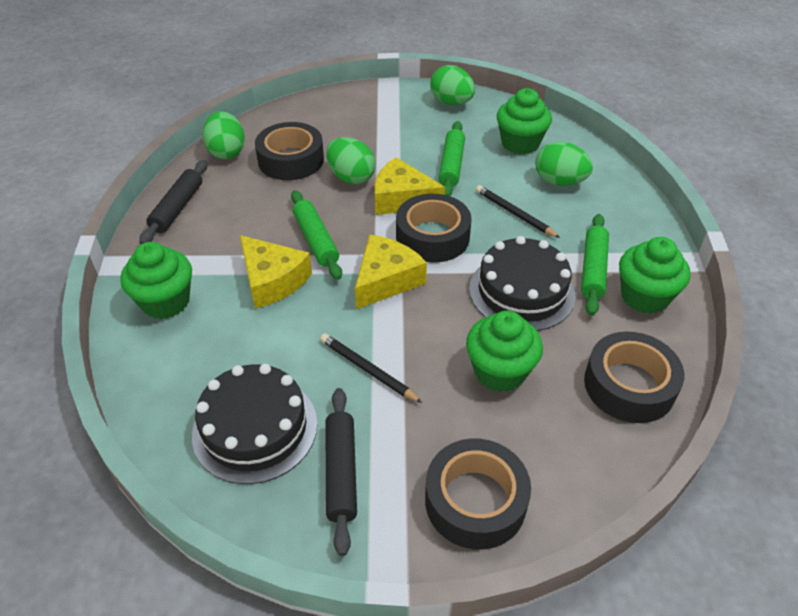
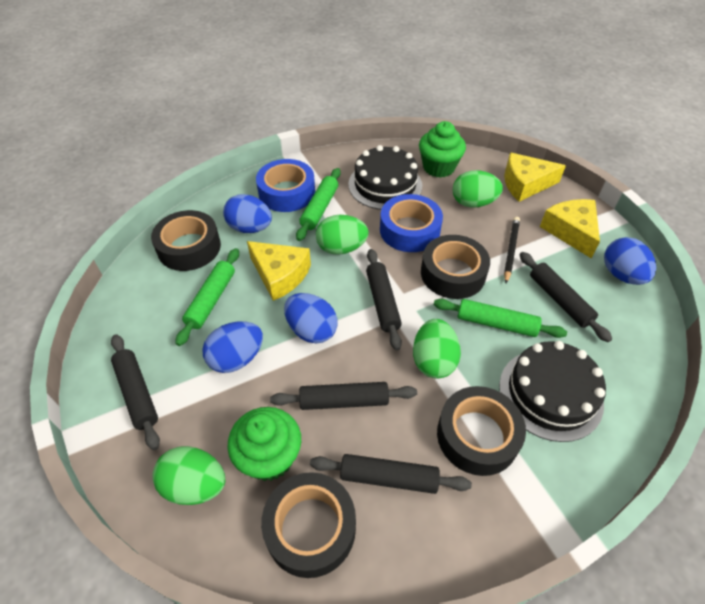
black pencil: 2 -> 1
black rolling pin: 2 -> 5
blue egg: 0 -> 4
blue tape: 0 -> 2
green cupcake: 4 -> 2

